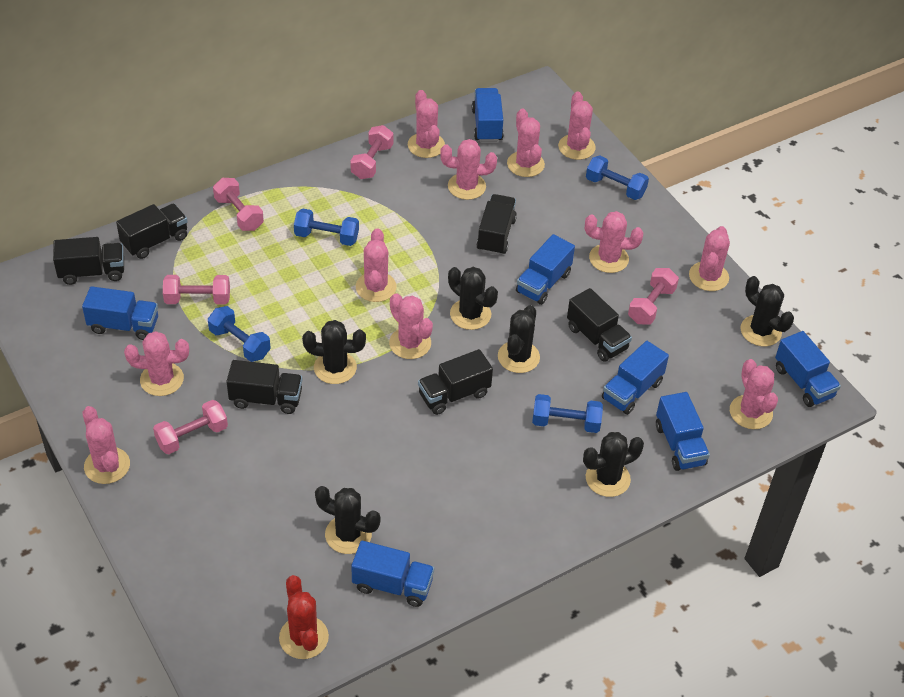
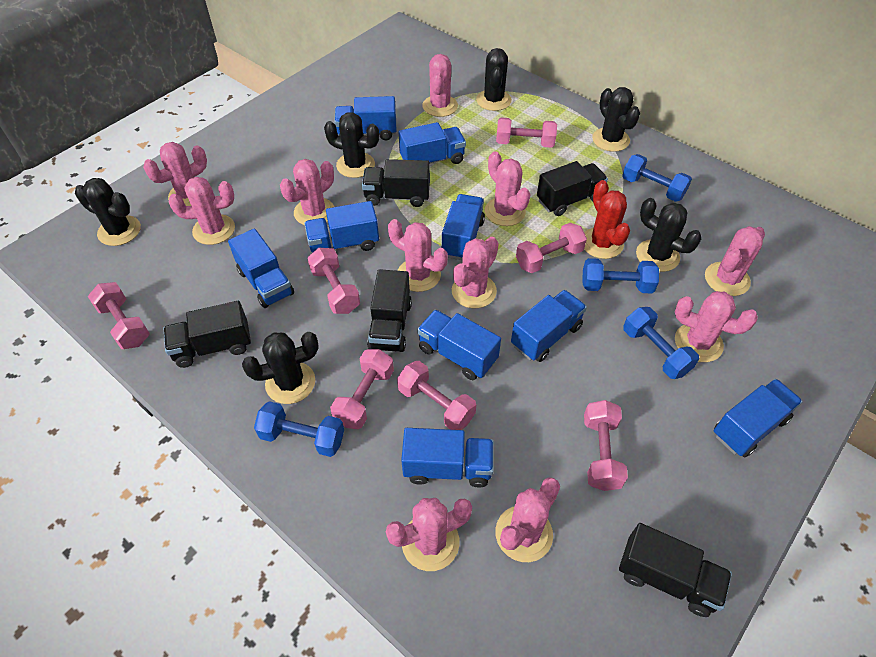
black truck: 6 -> 5
blue truck: 7 -> 9
pink dumbbell: 5 -> 7

